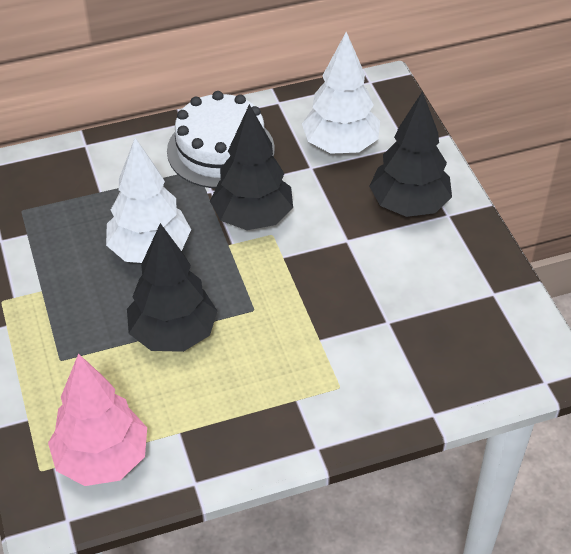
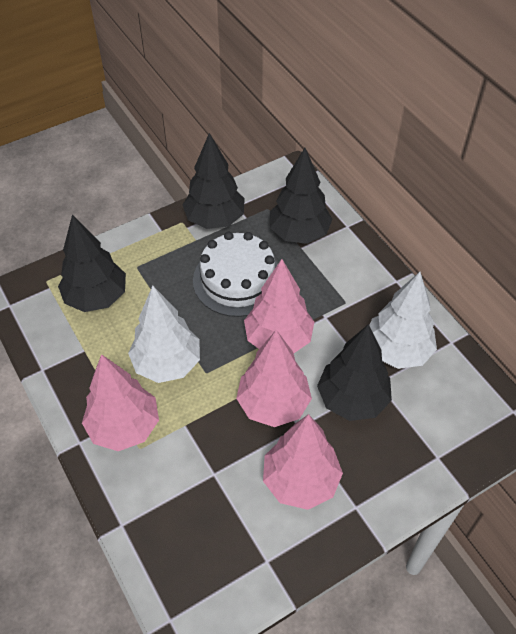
black tree: 3 -> 4
pink tree: 1 -> 4

